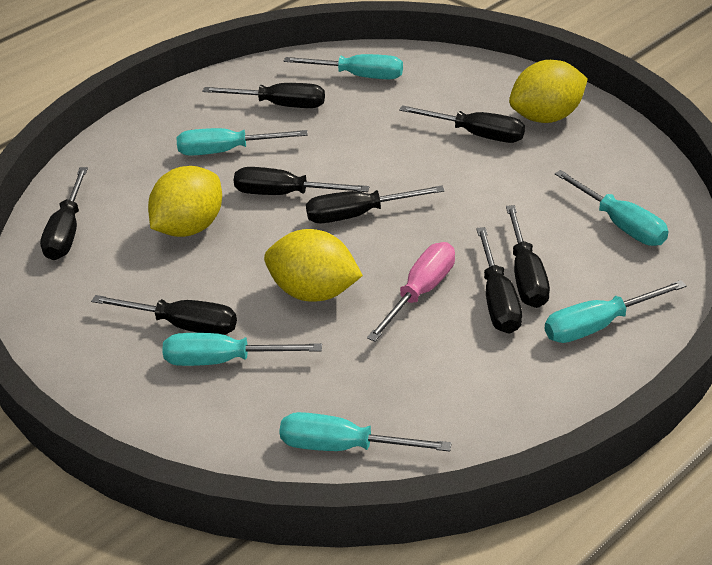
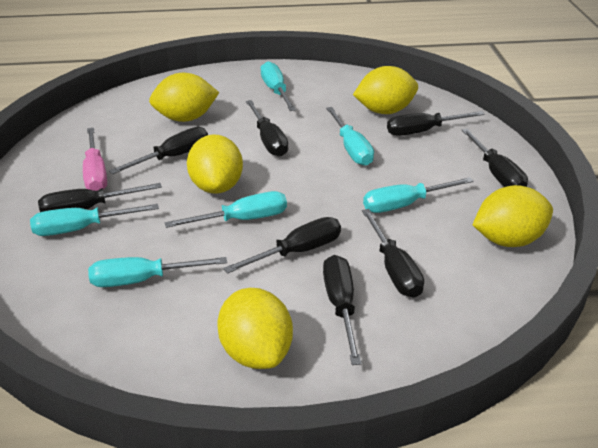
yellow lemon: 3 -> 5

